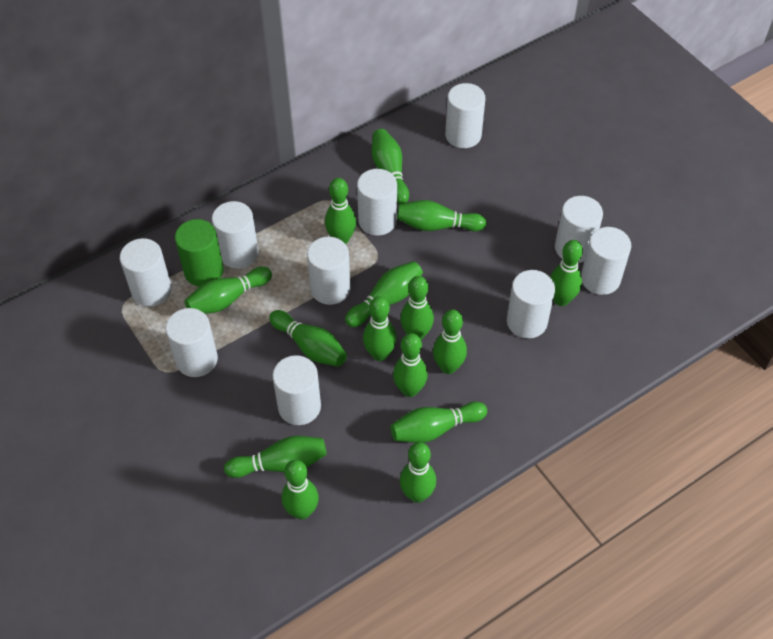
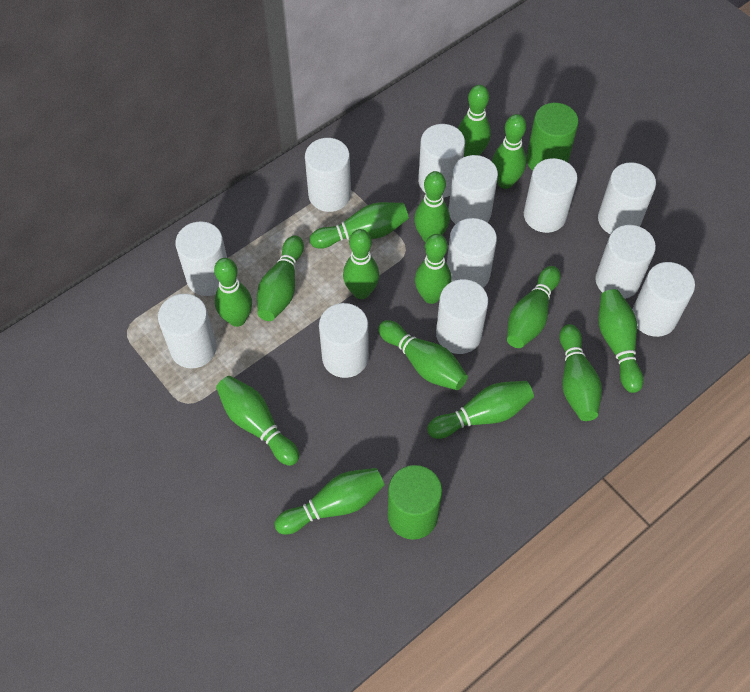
green cylinder: 1 -> 2
white cylinder: 10 -> 12

